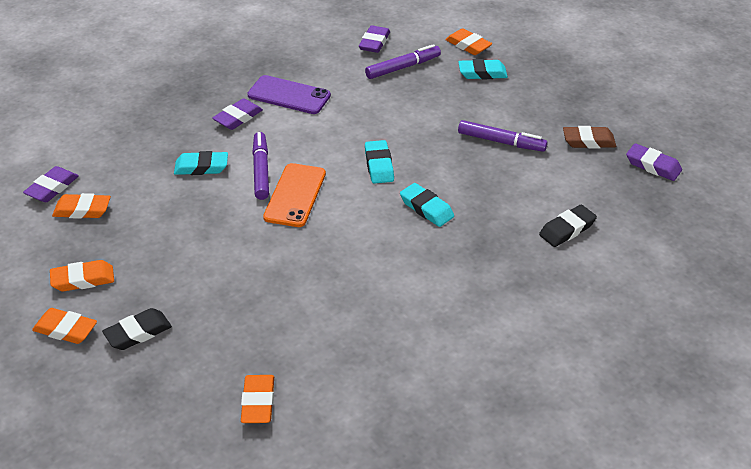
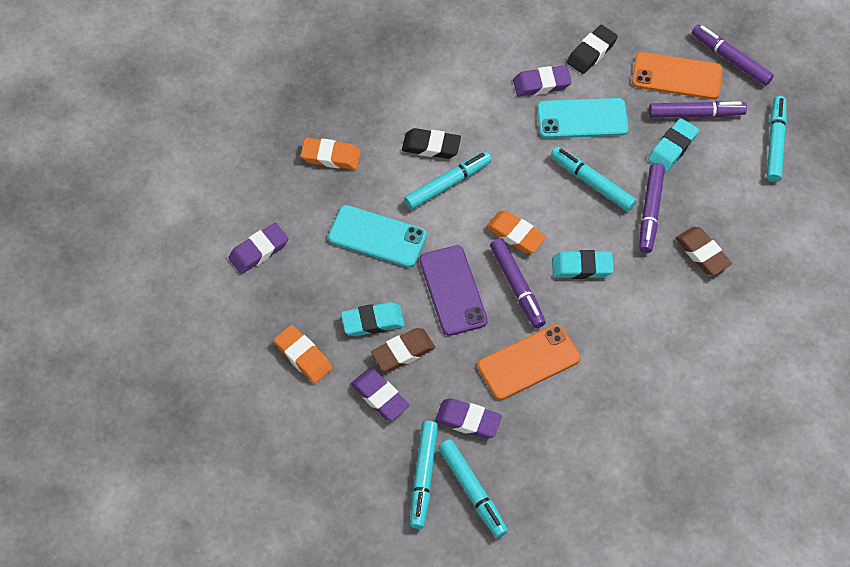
brown eraser: 1 -> 2
orange eraser: 5 -> 3
orange phone: 1 -> 2
purple marker: 3 -> 4
turquoise eraser: 4 -> 3
turquoise marker: 0 -> 5
turquoise phone: 0 -> 2

